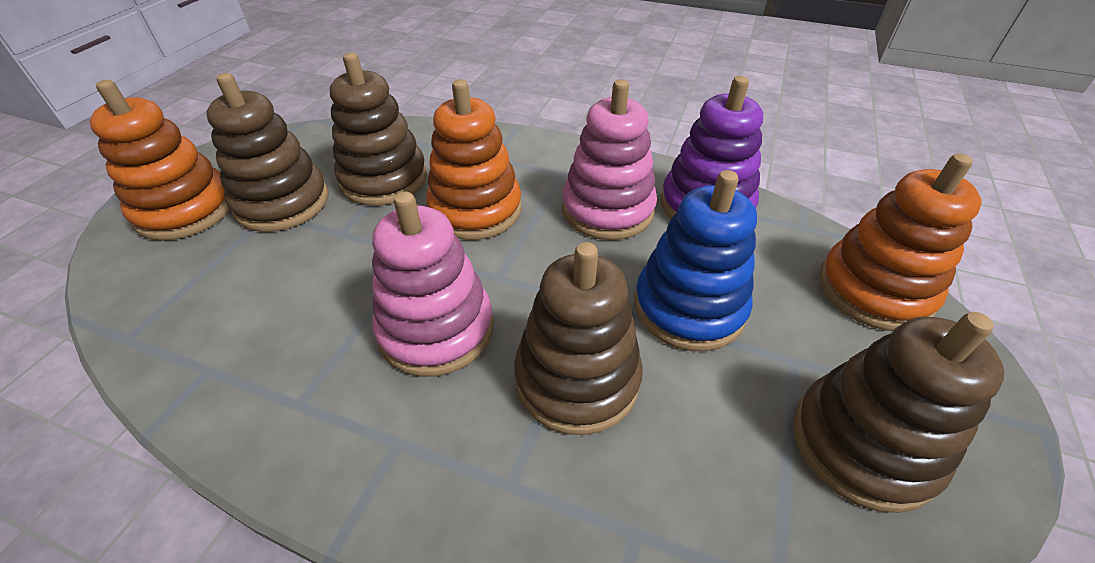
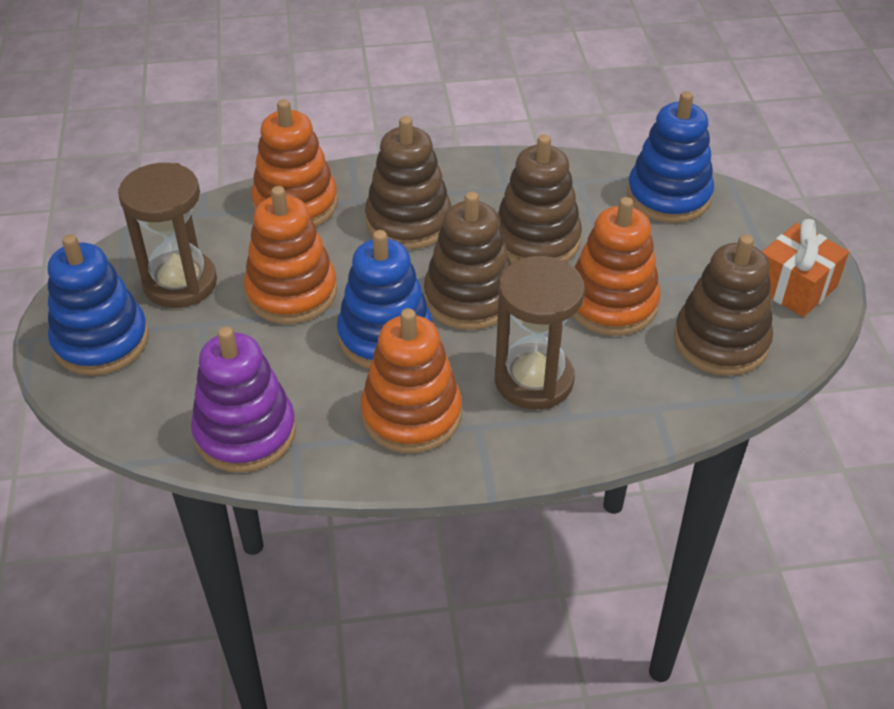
blue stacking toy: 1 -> 3
brown hourglass: 0 -> 2
orange gift: 0 -> 1
orange stacking toy: 3 -> 4
pink stacking toy: 2 -> 0

